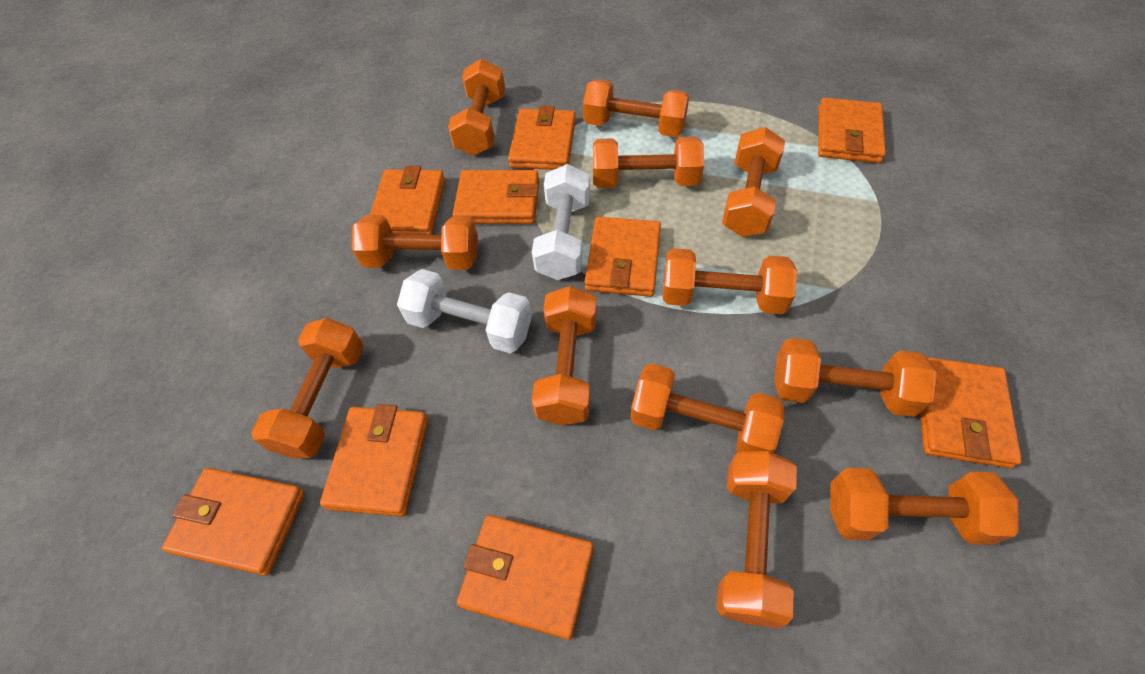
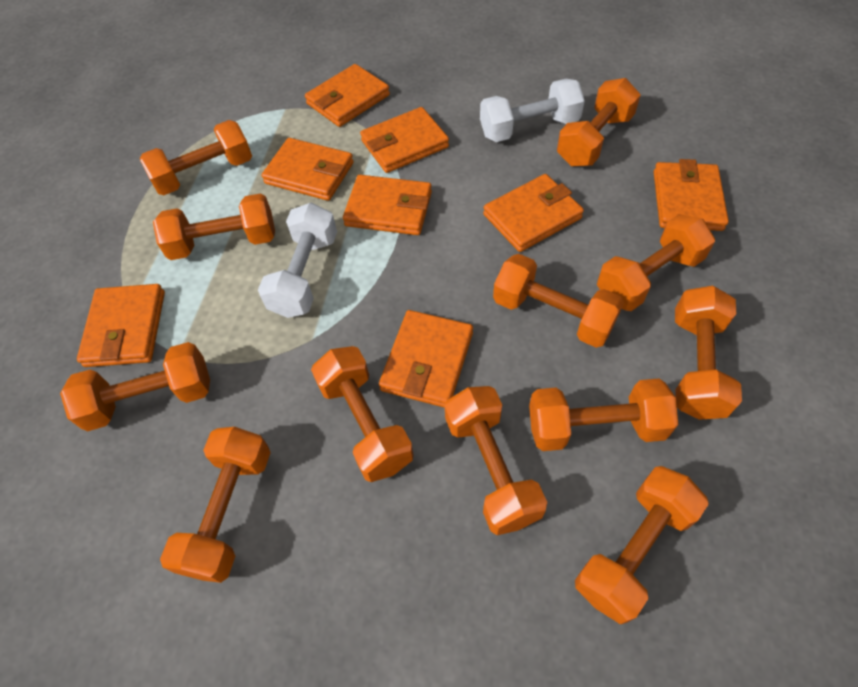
orange wallet: 9 -> 8

